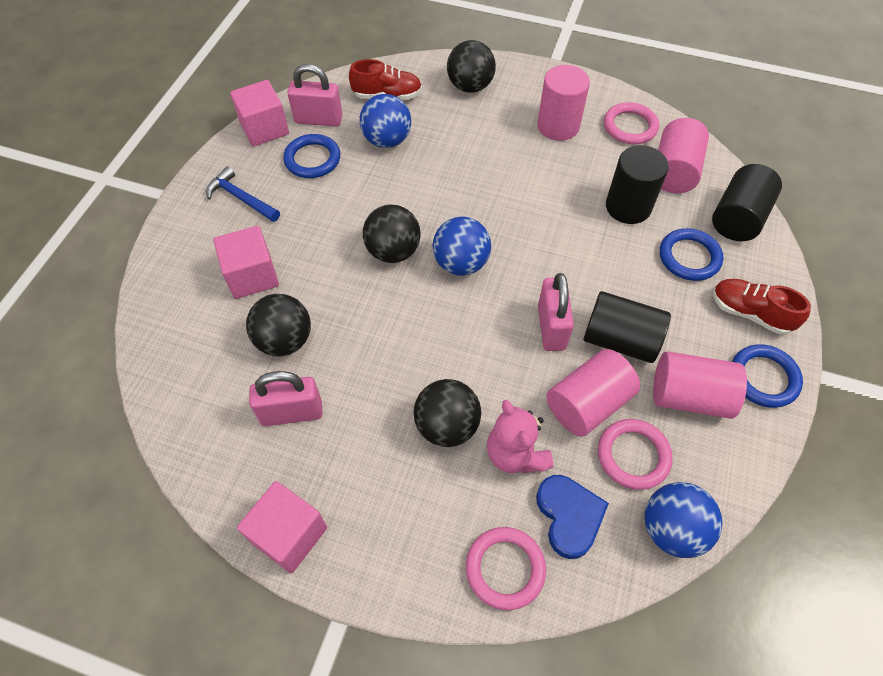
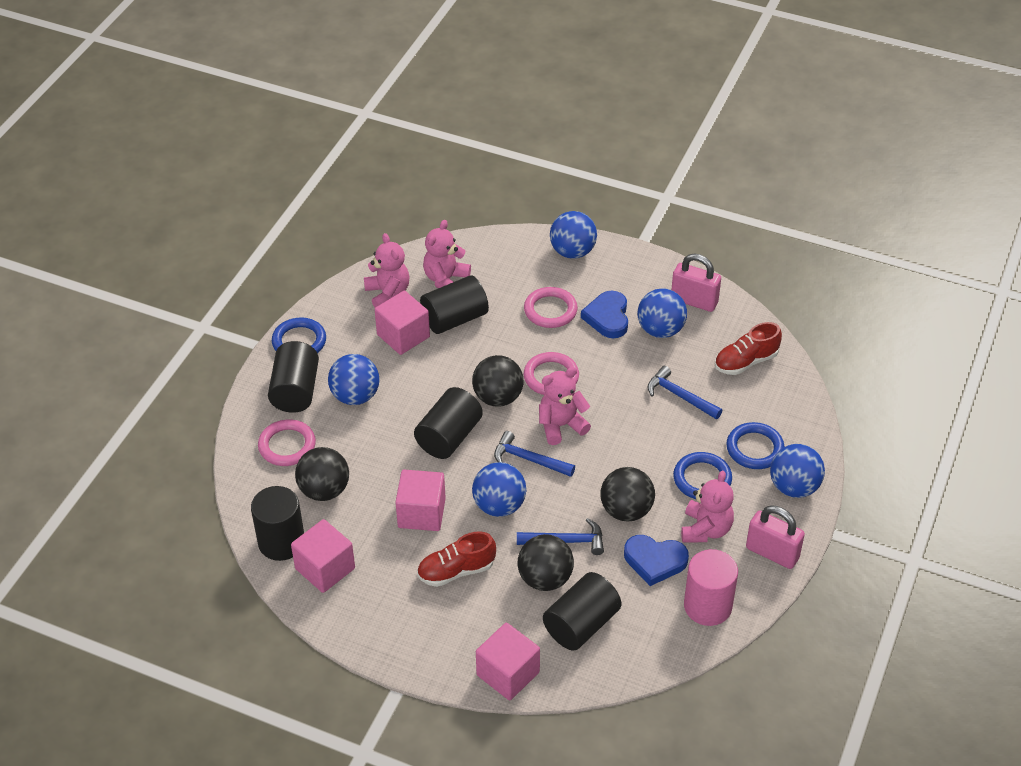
black cylinder: 3 -> 5
blue ball: 3 -> 5
blue hammer: 1 -> 3
blue heart: 1 -> 2
pink cube: 3 -> 4
pink cylinder: 4 -> 1
pink padlock: 3 -> 2
pink teddy bear: 1 -> 4

